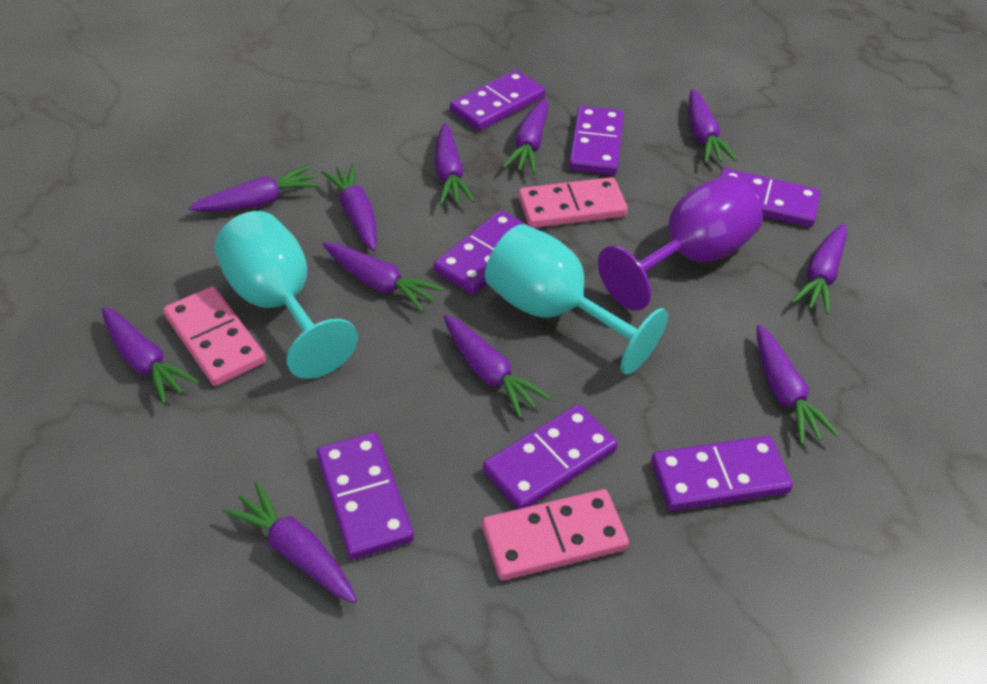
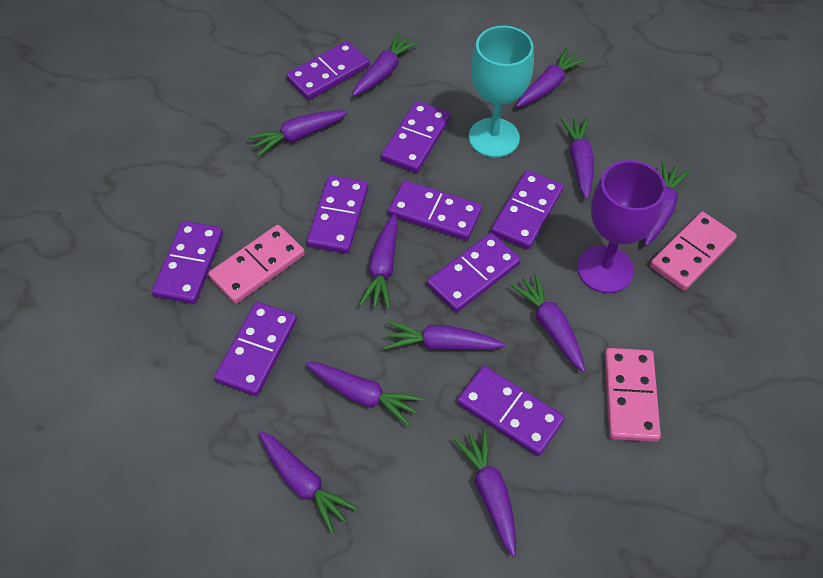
purple domino: 7 -> 9
turquoise goblet: 2 -> 1

